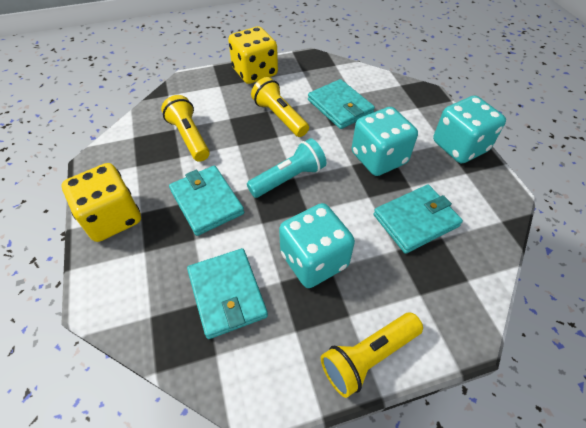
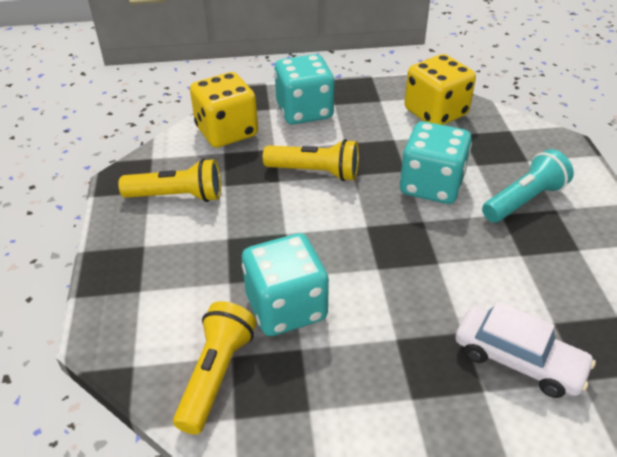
turquoise wallet: 4 -> 0
white car: 0 -> 1

